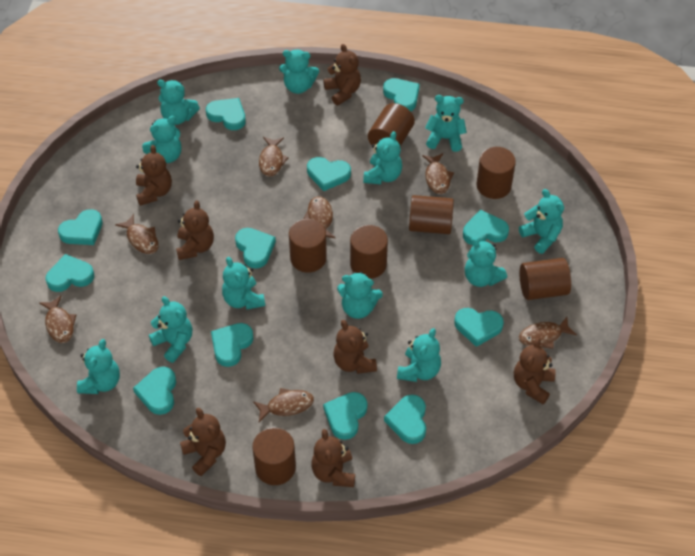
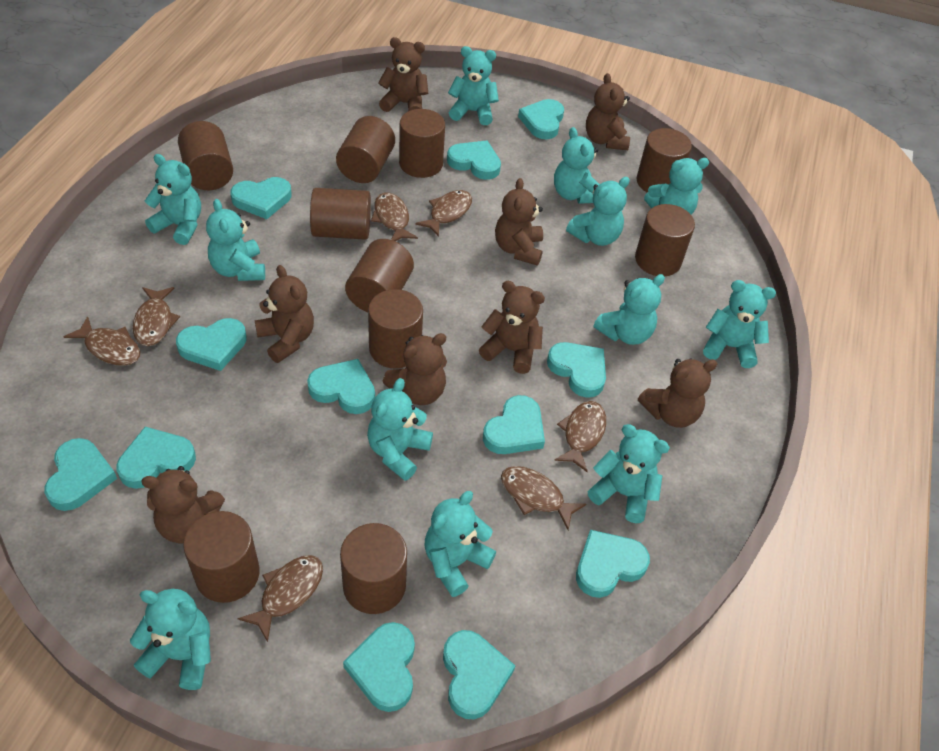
brown cylinder: 7 -> 10
brown teddy bear: 7 -> 8

